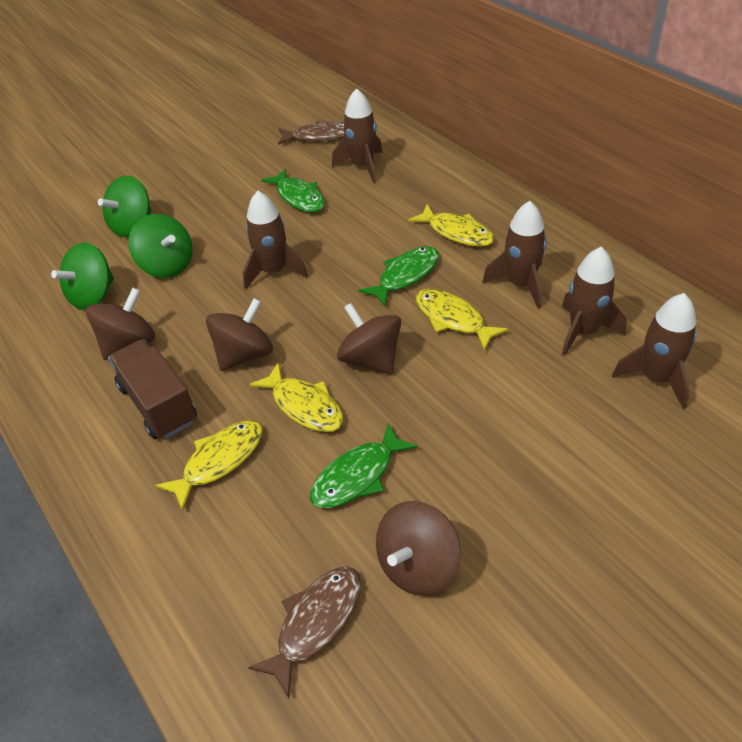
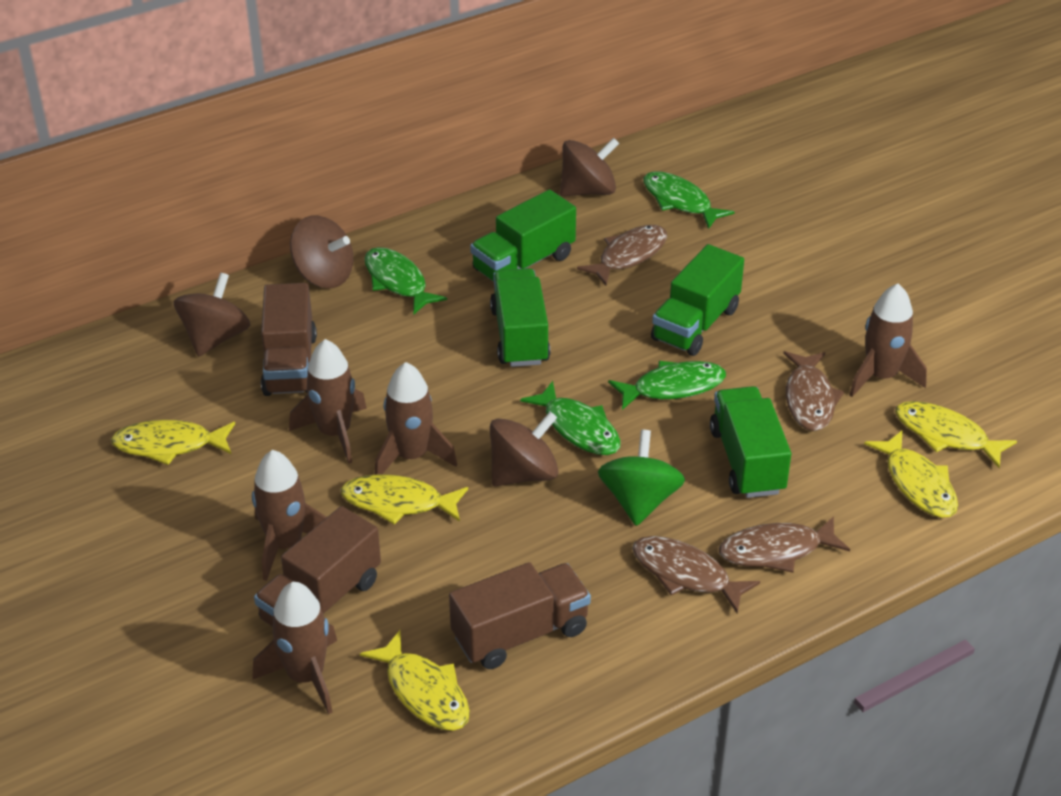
brown fish: 2 -> 4
brown truck: 1 -> 3
green fish: 3 -> 4
green spinning top: 3 -> 1
green truck: 0 -> 4
yellow fish: 4 -> 5

